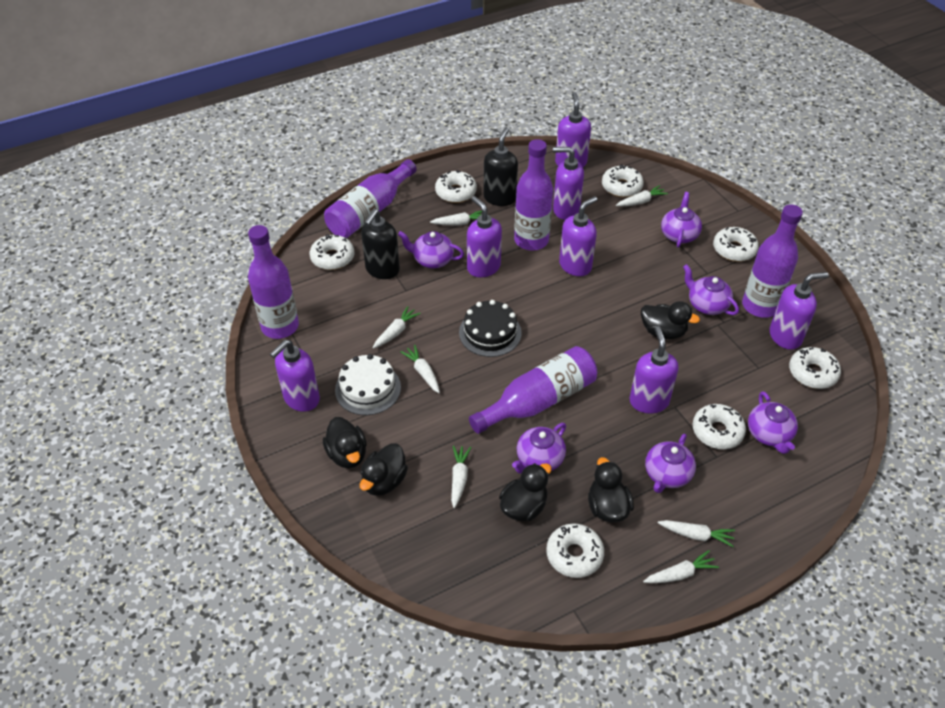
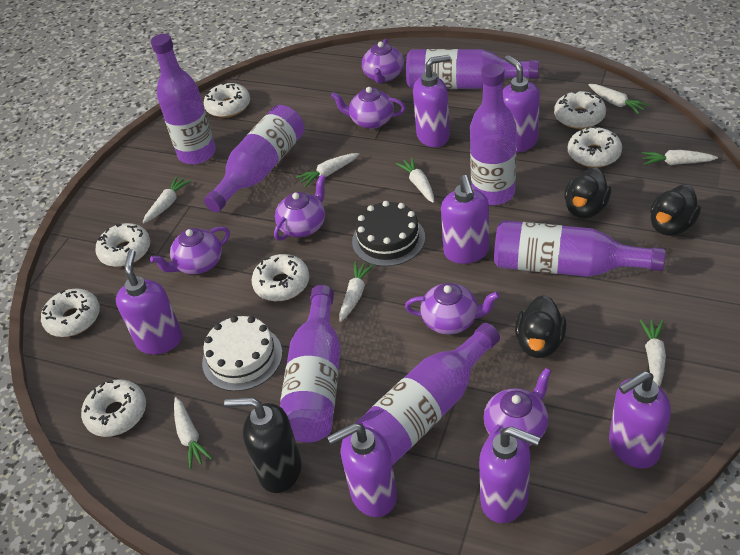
black duck: 5 -> 3
black soap dispenser: 2 -> 1
purple bottle: 5 -> 7
white carrot: 7 -> 8

